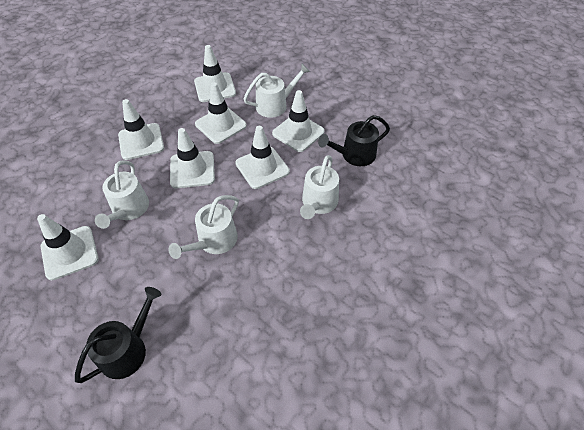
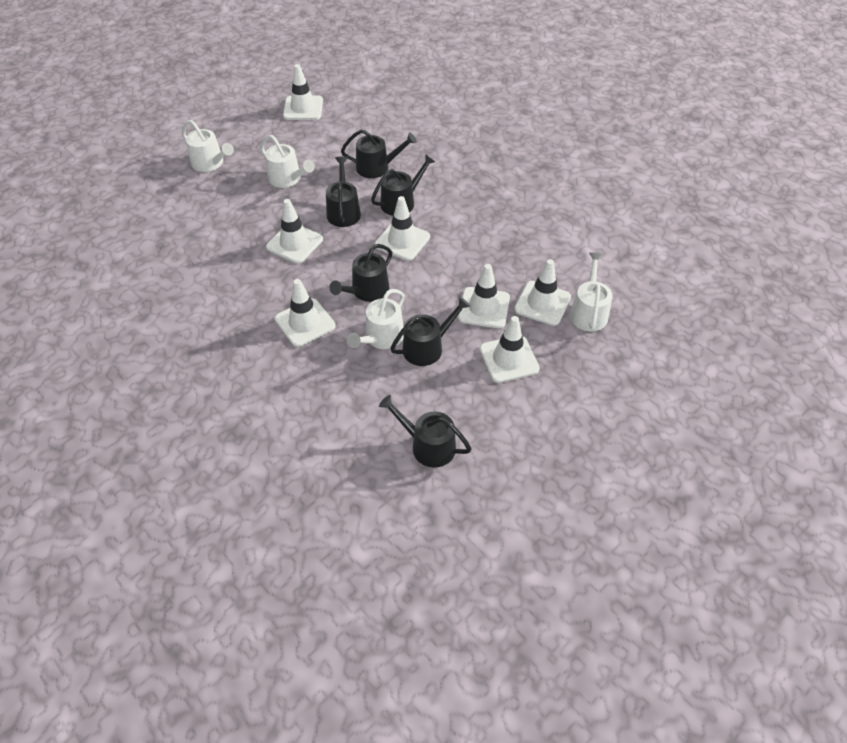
black watering can: 2 -> 6

